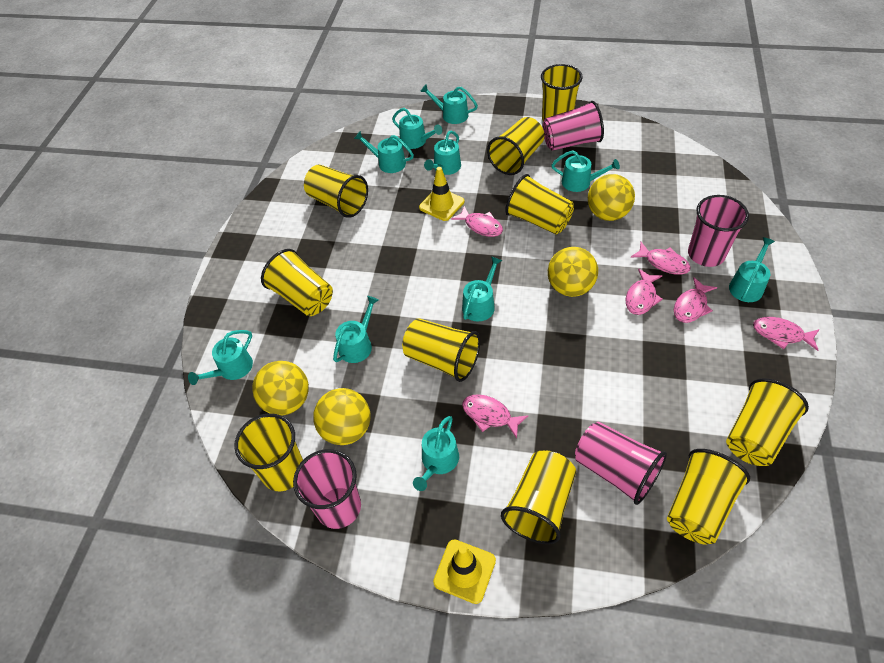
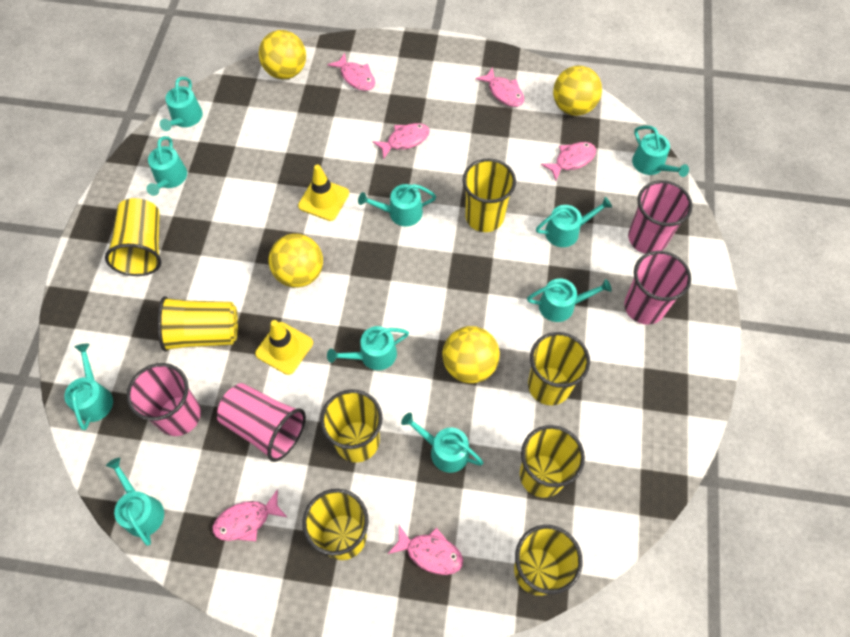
yellow cup: 10 -> 8

